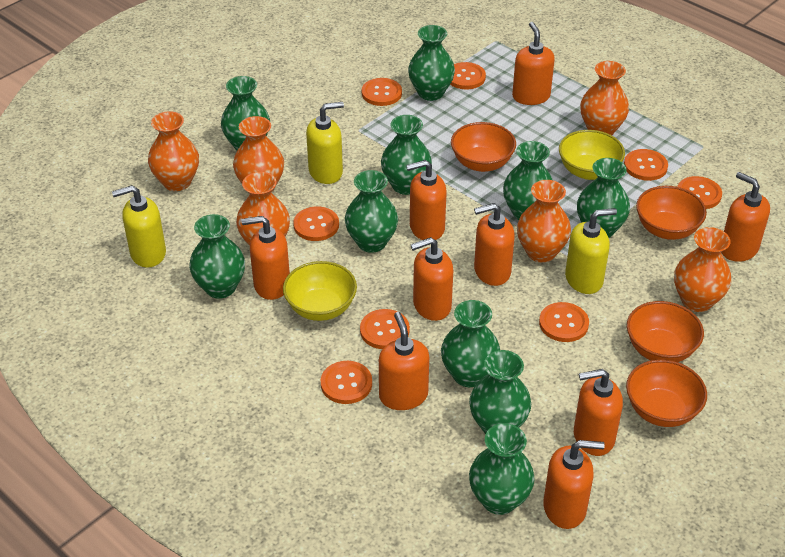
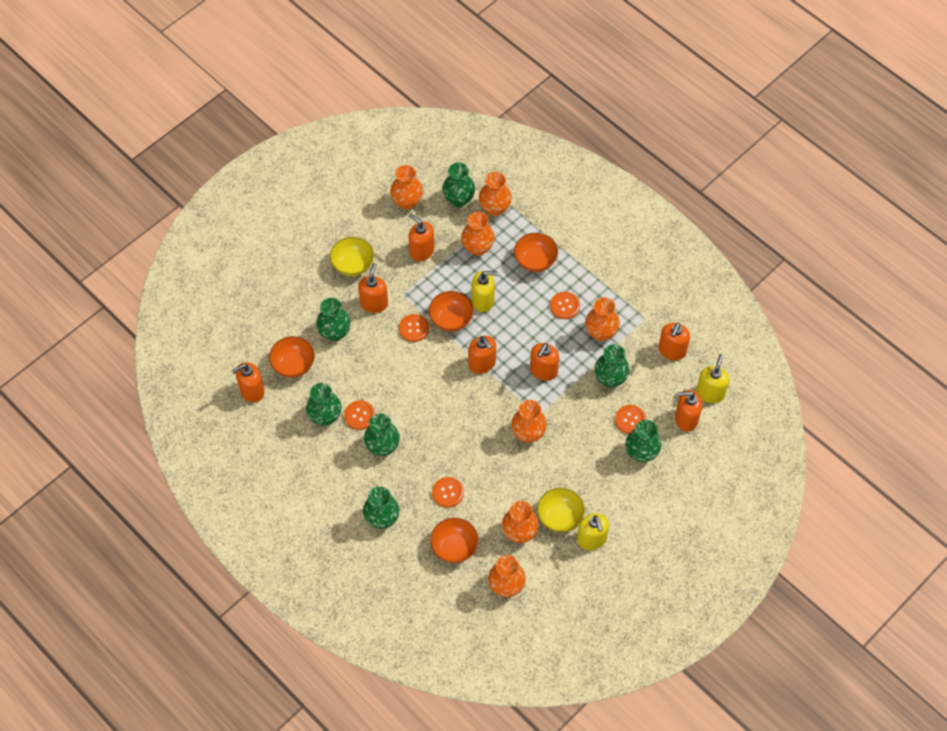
green vase: 10 -> 7
orange button: 8 -> 5
orange soap dispenser: 9 -> 7
orange vase: 6 -> 7

